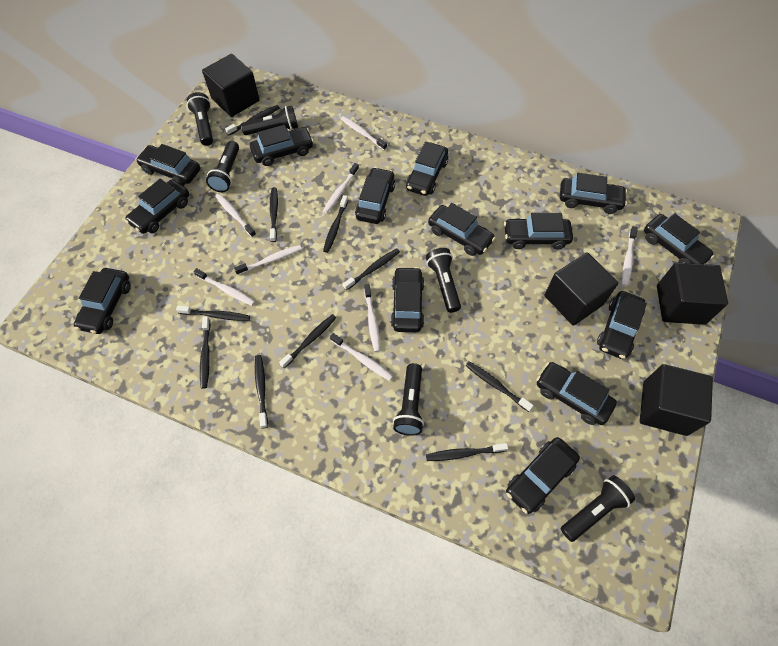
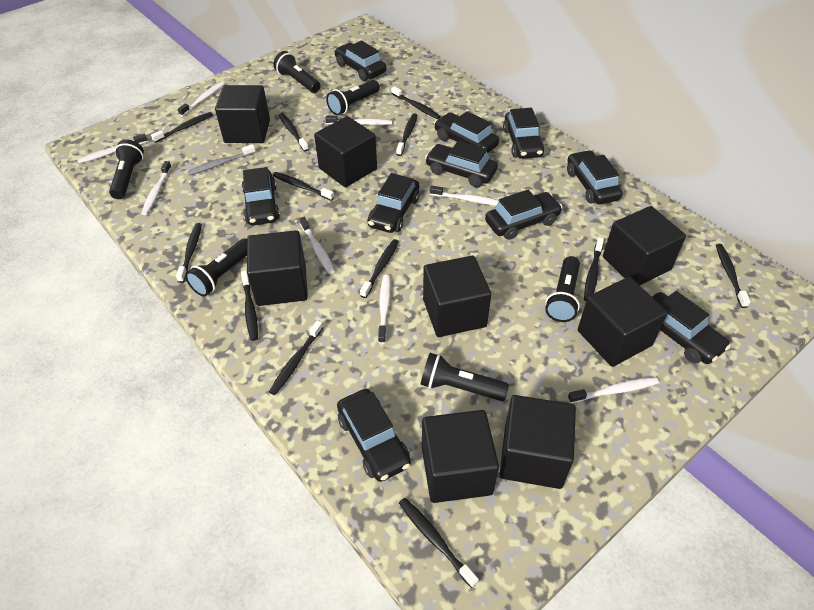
black car: 14 -> 10
black cube: 4 -> 8
black toothbrush: 10 -> 12
grey toothbrush: 0 -> 1

